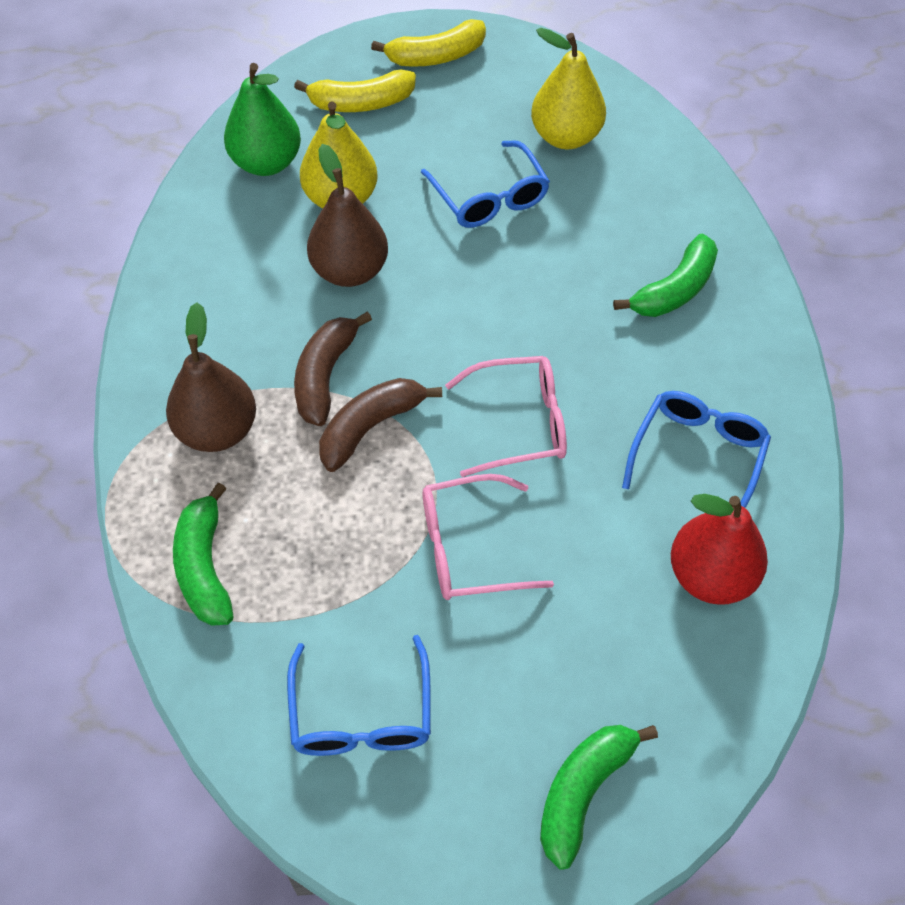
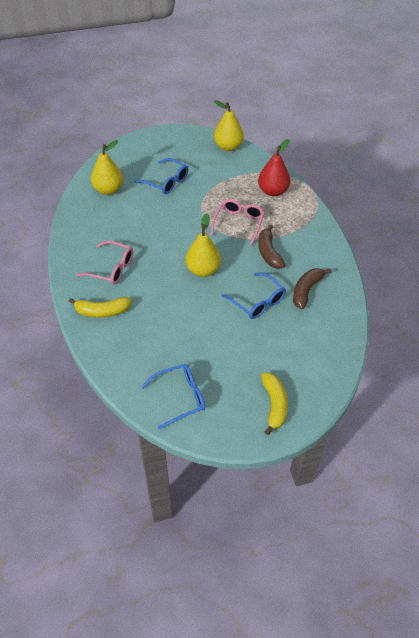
brown pear: 2 -> 0
green banana: 3 -> 0
green pear: 1 -> 0
yellow pear: 2 -> 3

